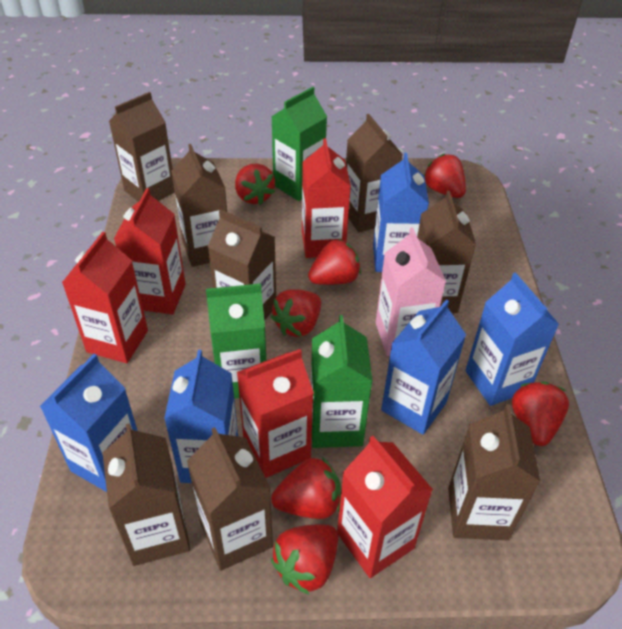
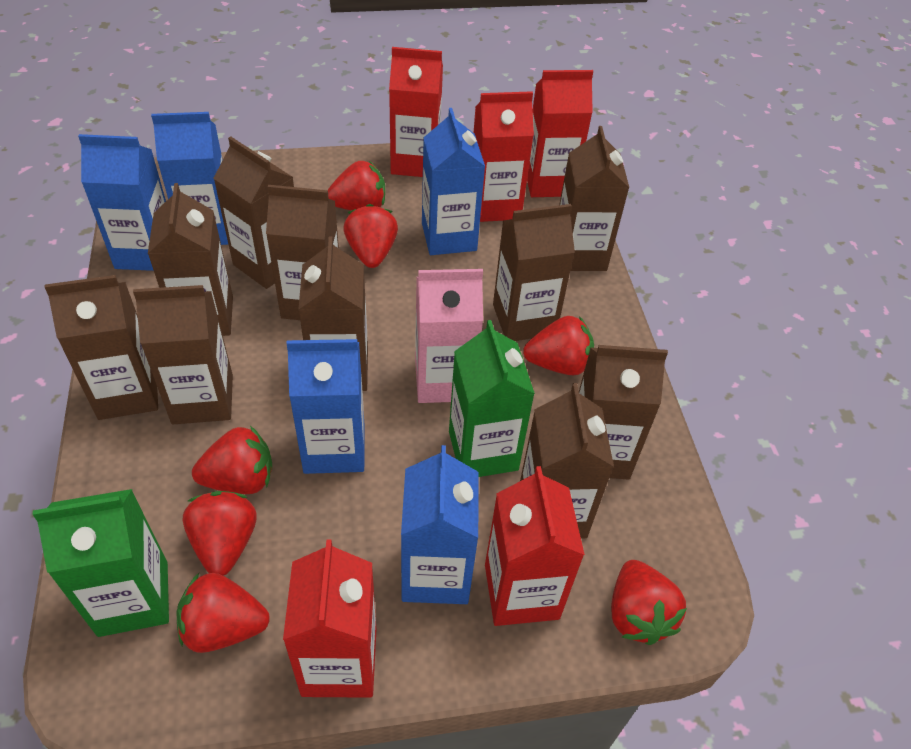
brown carton: 8 -> 10
green carton: 3 -> 2

